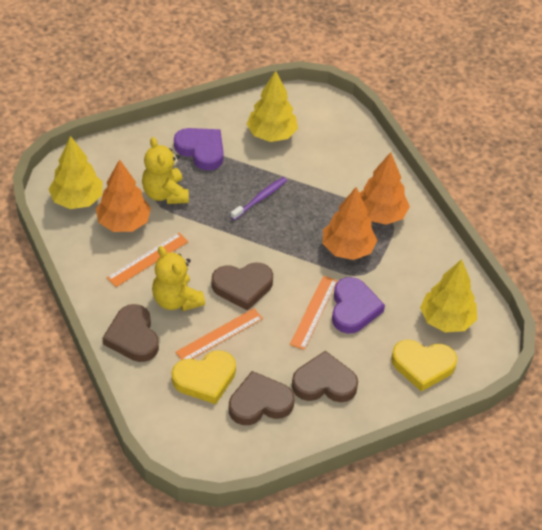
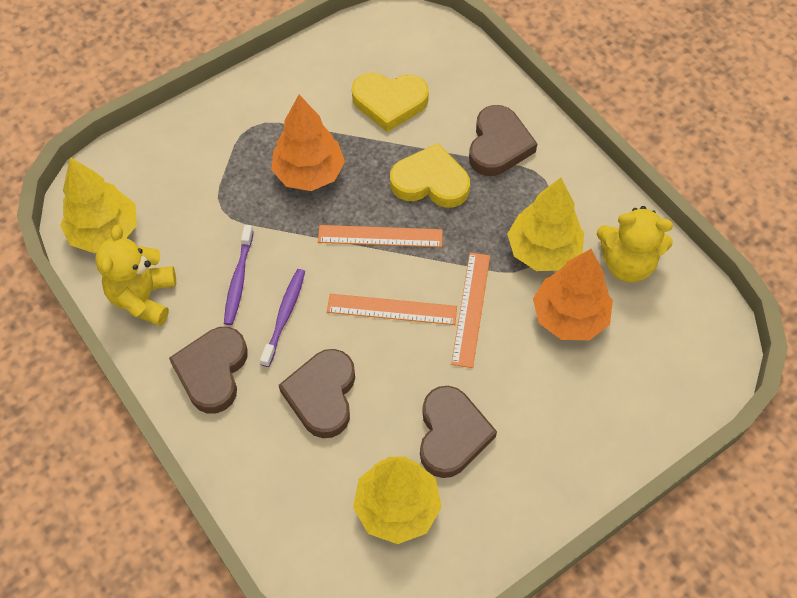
orange tree: 3 -> 2
purple heart: 2 -> 0
purple toothbrush: 1 -> 2

